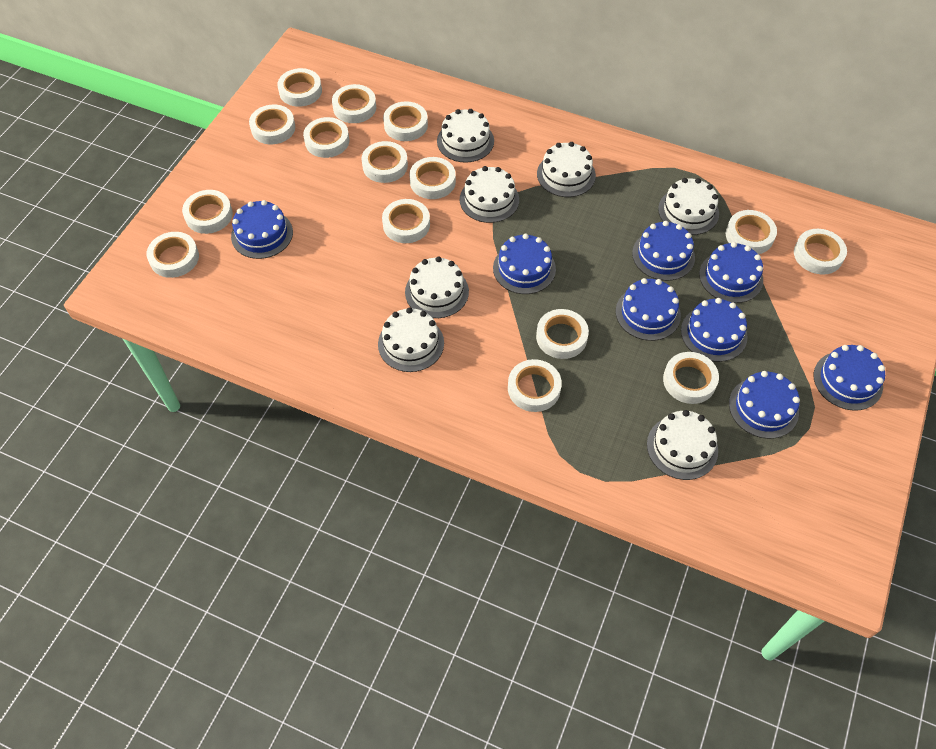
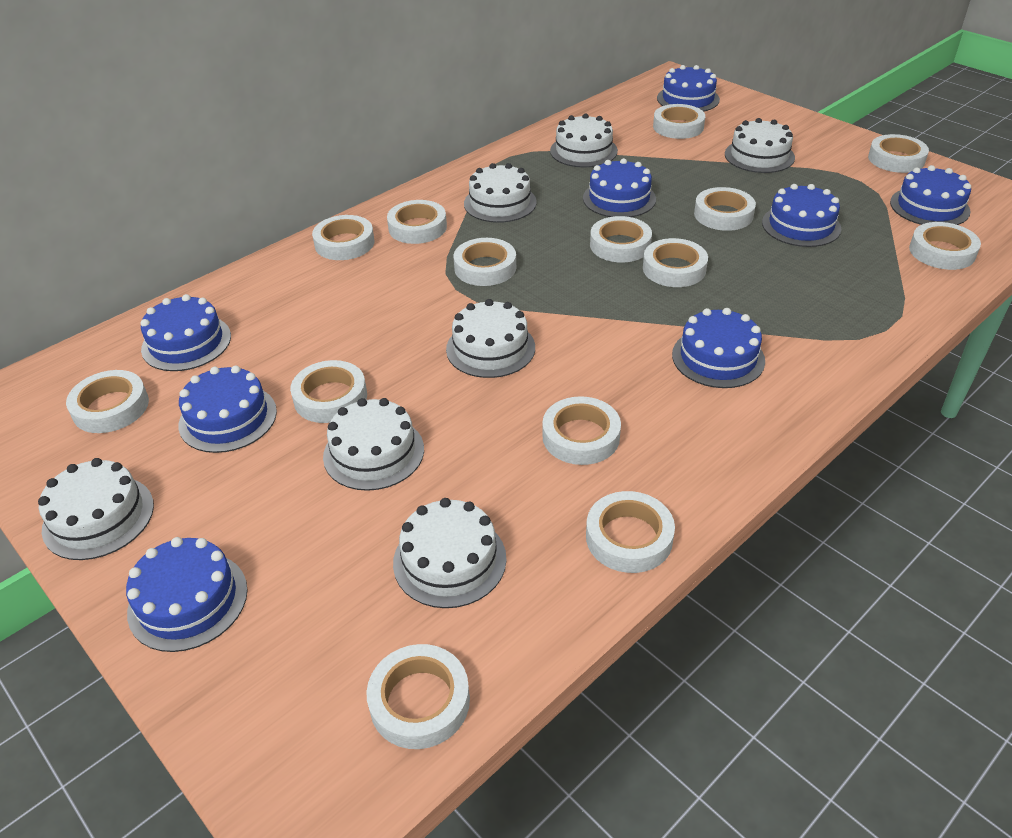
white tape: 15 -> 14

